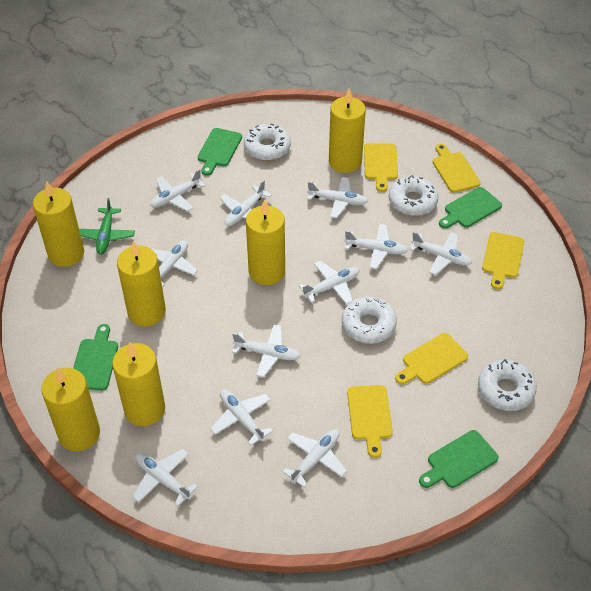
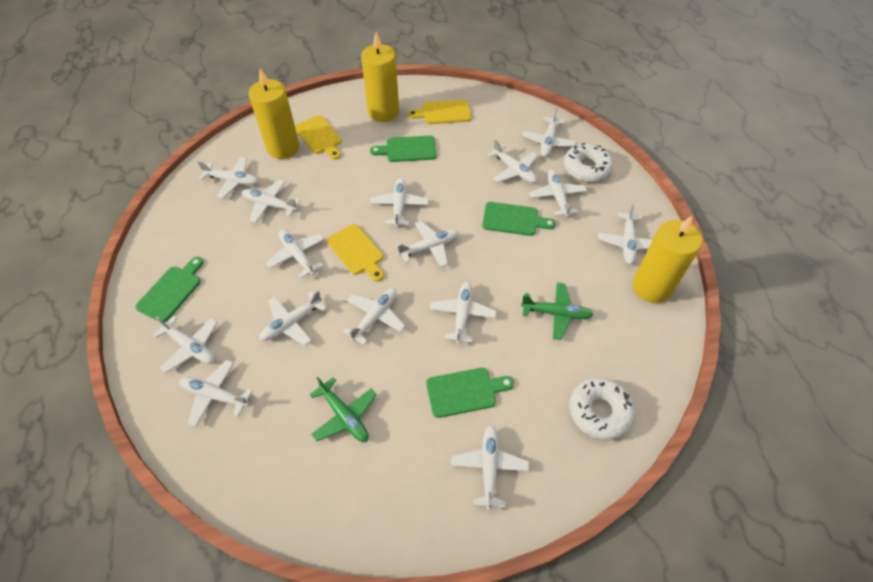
green plane: 1 -> 2
white donut: 4 -> 2
white plane: 11 -> 15
yellow candle: 6 -> 3
yellow cutting board: 5 -> 3

